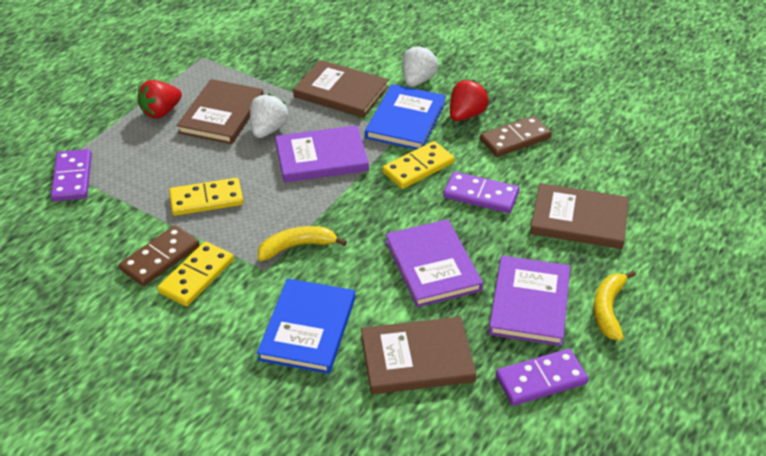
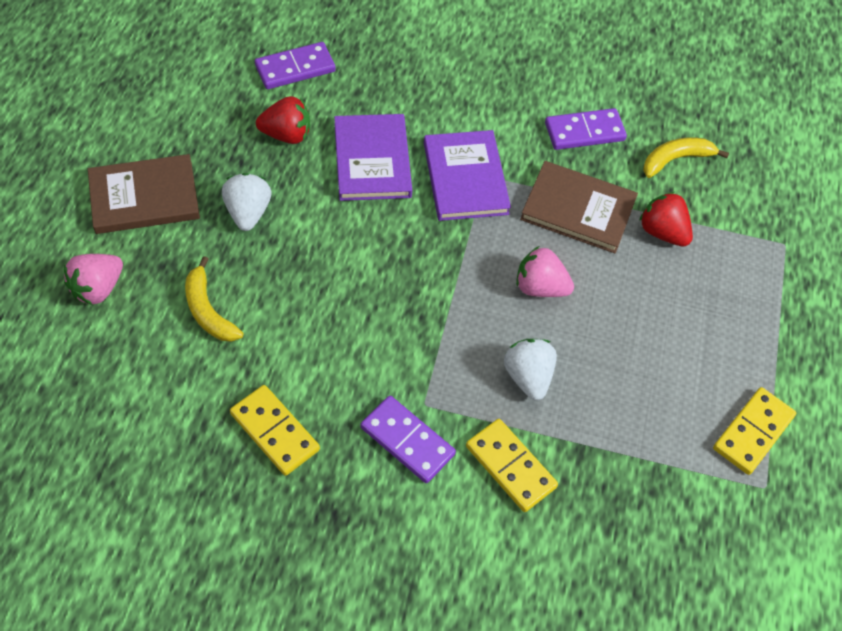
blue book: 2 -> 0
brown book: 4 -> 2
brown domino: 2 -> 0
pink strawberry: 0 -> 2
purple book: 3 -> 2

